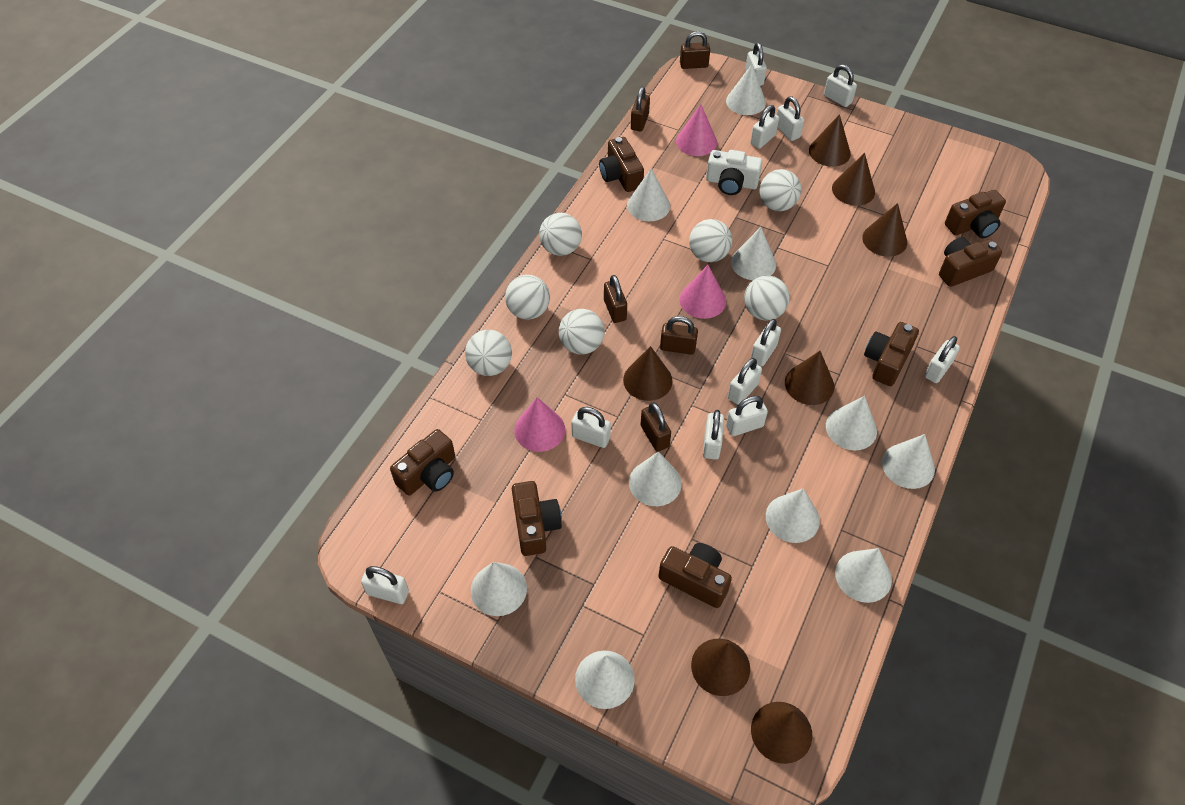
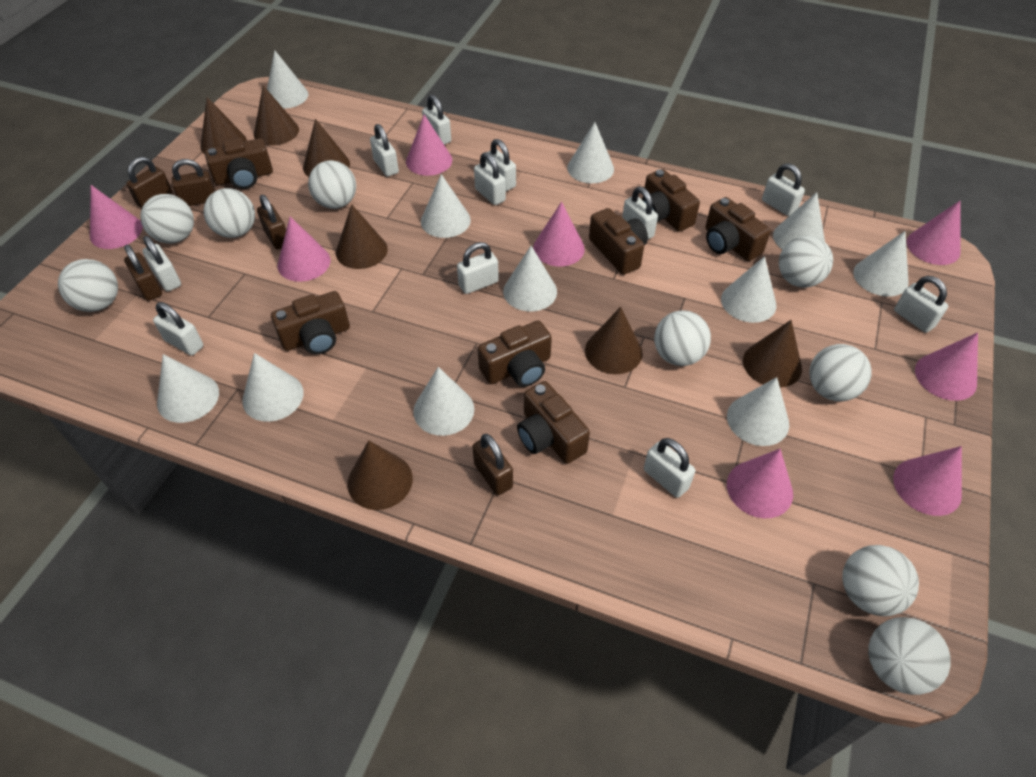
pink cone: 3 -> 8
white ball: 7 -> 9
white camera: 1 -> 0
white cone: 10 -> 11

